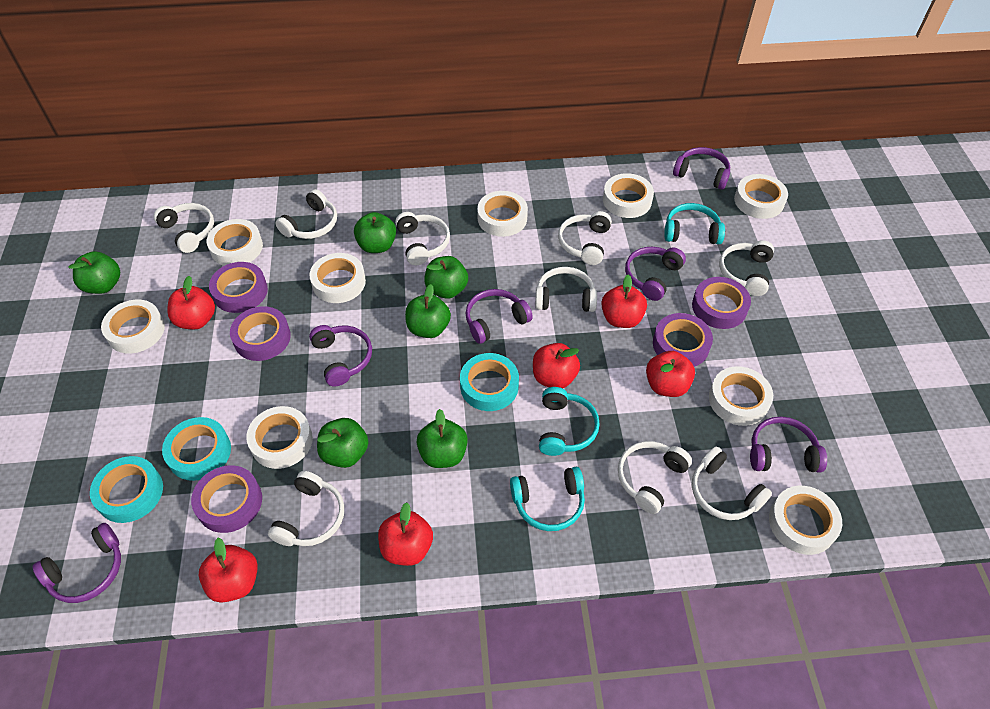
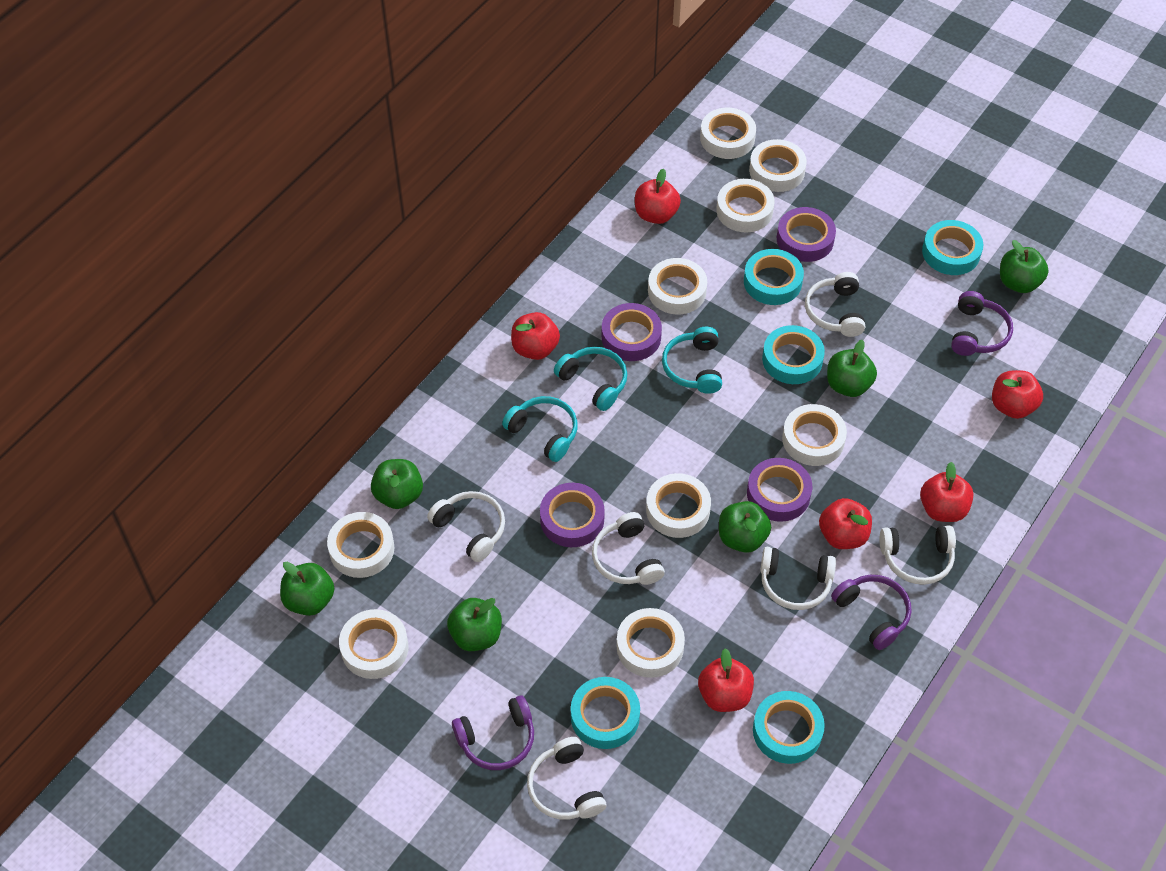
purple headphones: 6 -> 3
purple tape: 5 -> 4
turquoise tape: 3 -> 5
white headphones: 9 -> 6

